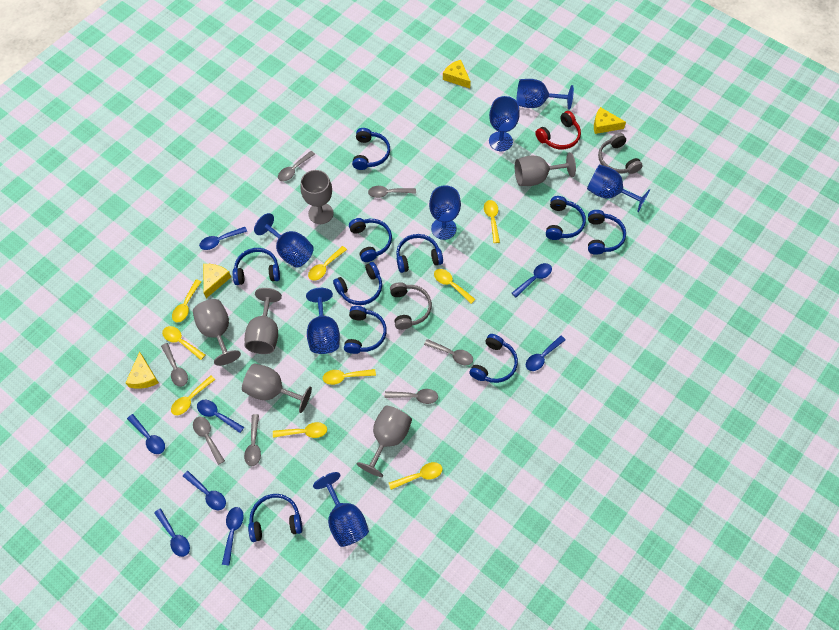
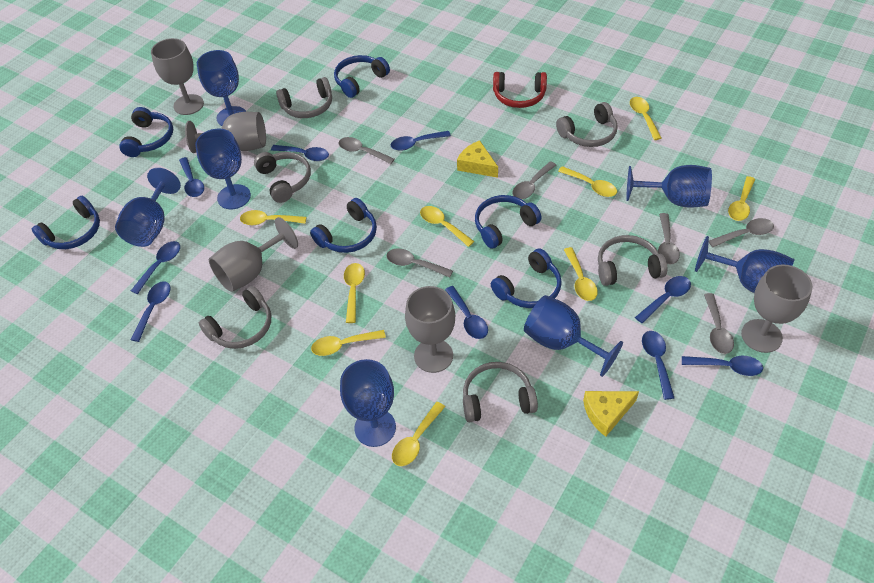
blue headphones: 10 -> 6
blue spoon: 8 -> 9
grey goblet: 6 -> 5
grey headphones: 2 -> 6
grey spoon: 7 -> 6
yellow cheese: 4 -> 2

